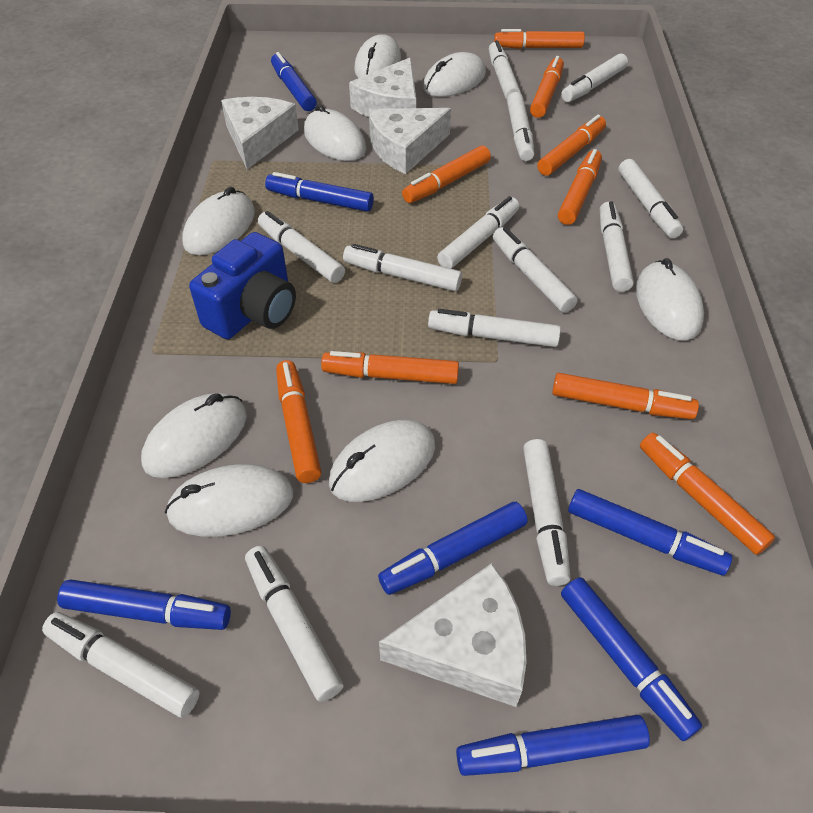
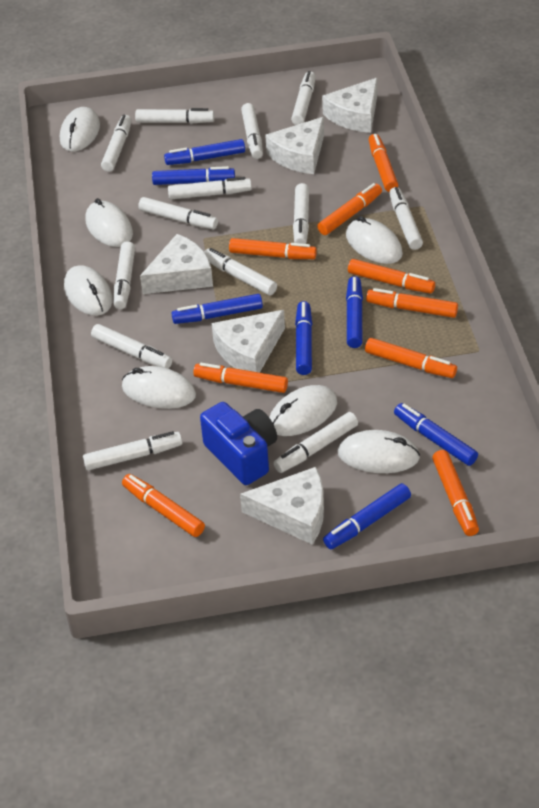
white cheese: 4 -> 5
white mouse: 8 -> 7

